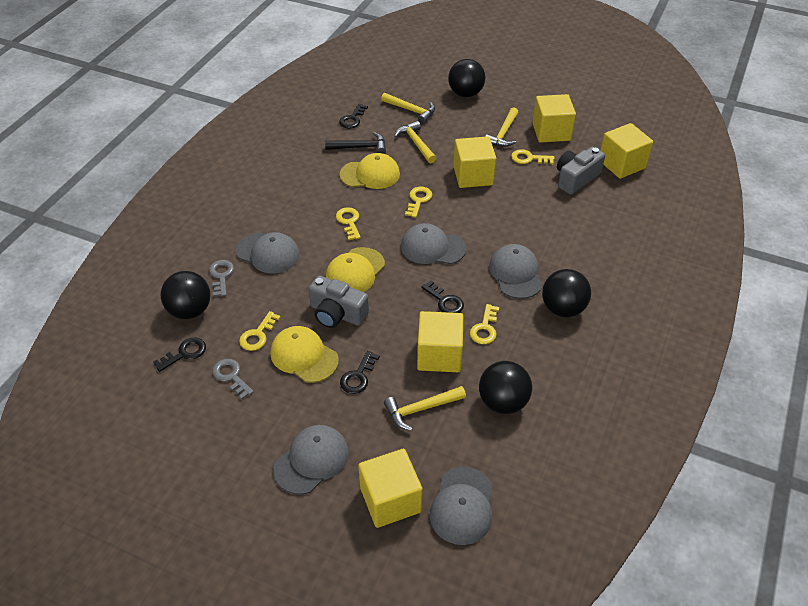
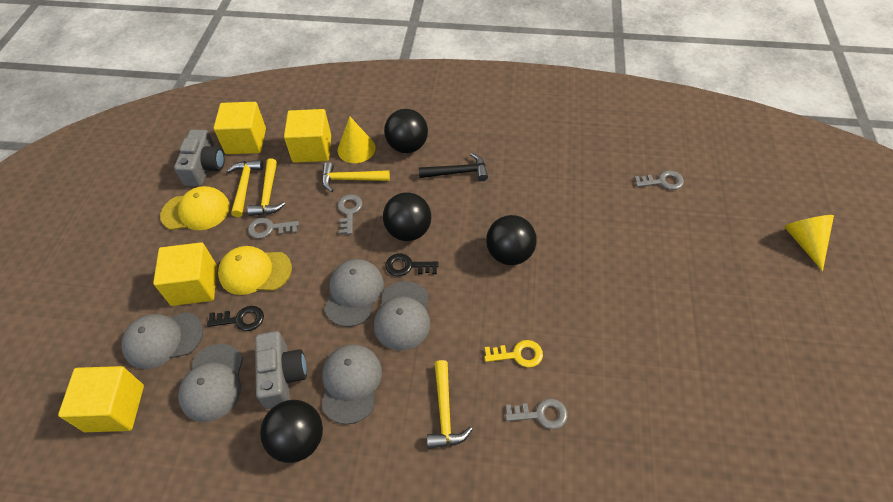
black key: 4 -> 2
grey key: 2 -> 4
yellow cap: 3 -> 2
yellow cone: 0 -> 2
yellow cube: 5 -> 4
yellow key: 5 -> 1

